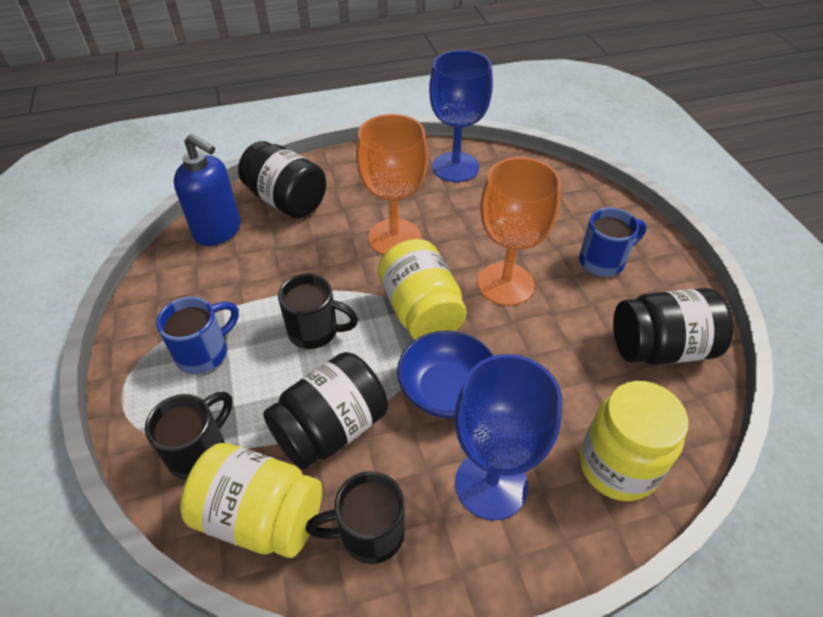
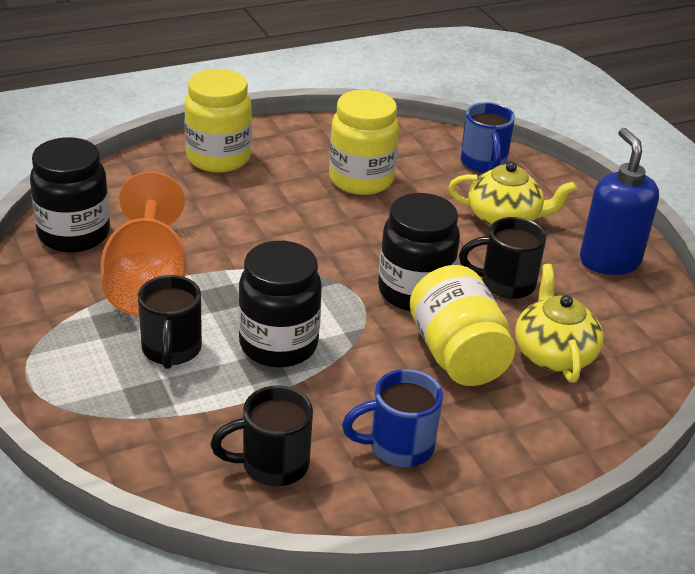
blue bowl: 1 -> 0
blue goblet: 2 -> 0
orange goblet: 2 -> 1
yellow teapot: 0 -> 2

